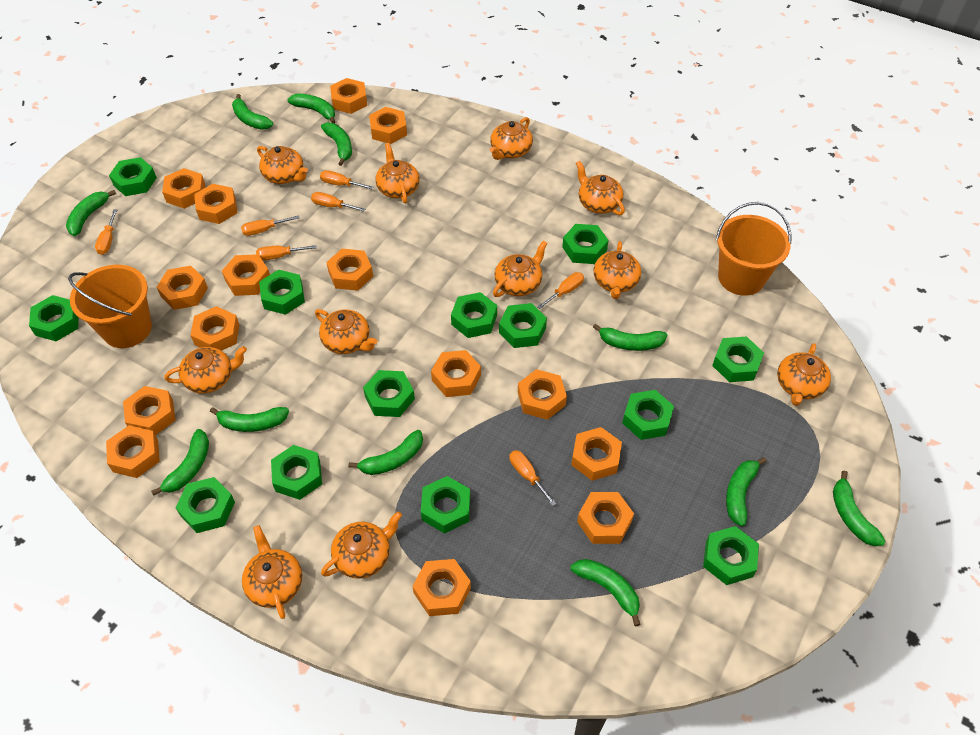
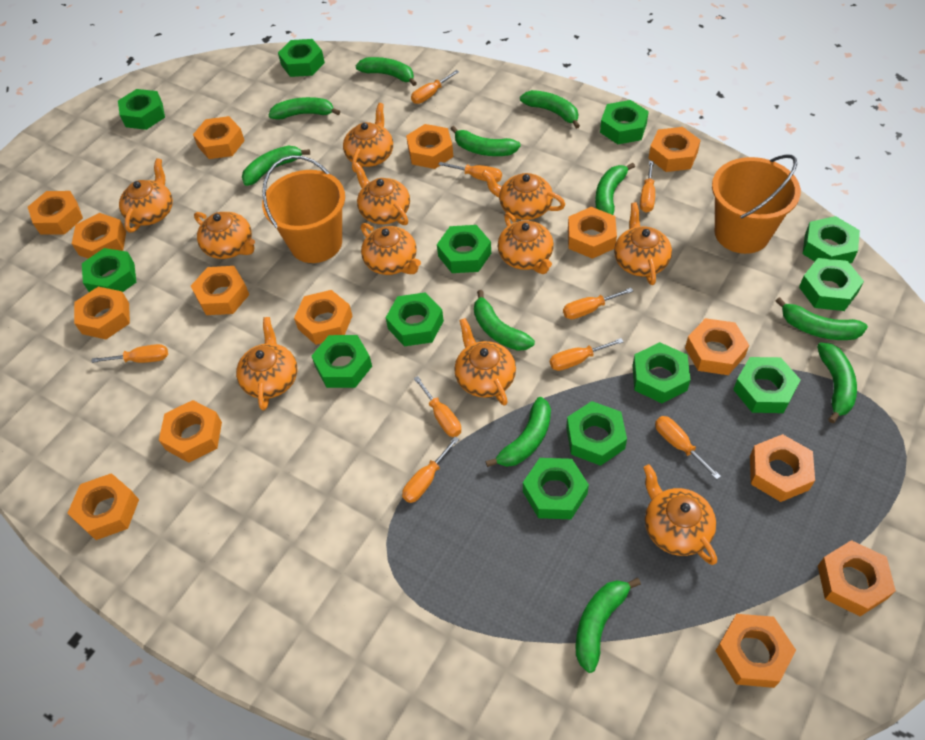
orange screwdriver: 7 -> 9

